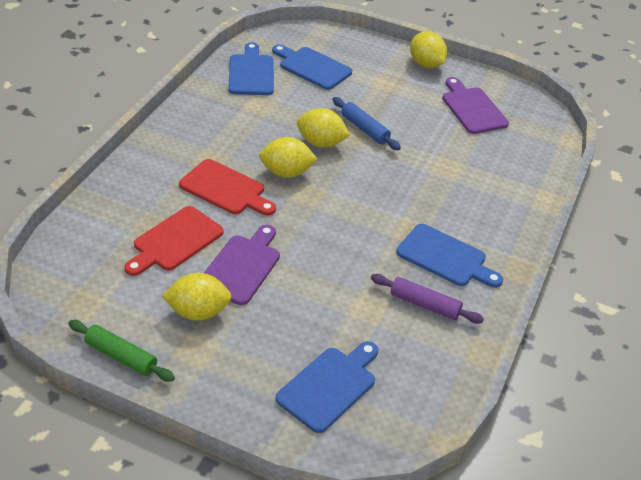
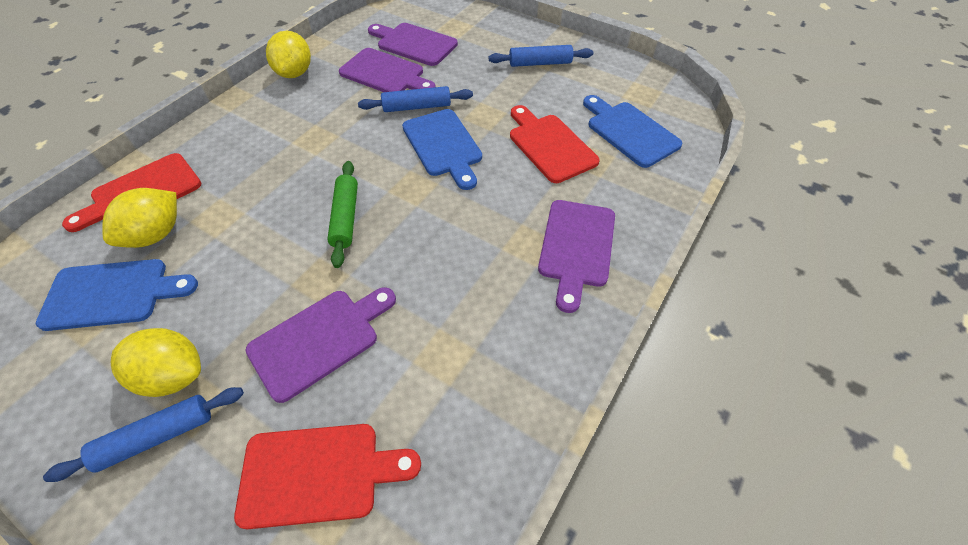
blue cutting board: 4 -> 3
blue rolling pin: 1 -> 3
purple cutting board: 2 -> 4
purple rolling pin: 1 -> 0
red cutting board: 2 -> 3
yellow lemon: 4 -> 3

